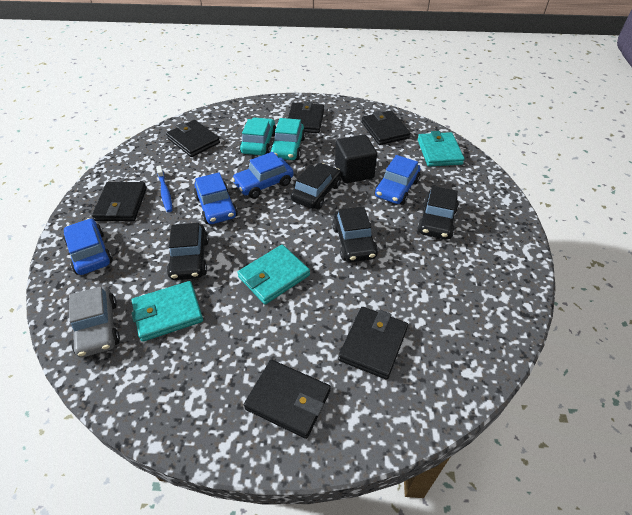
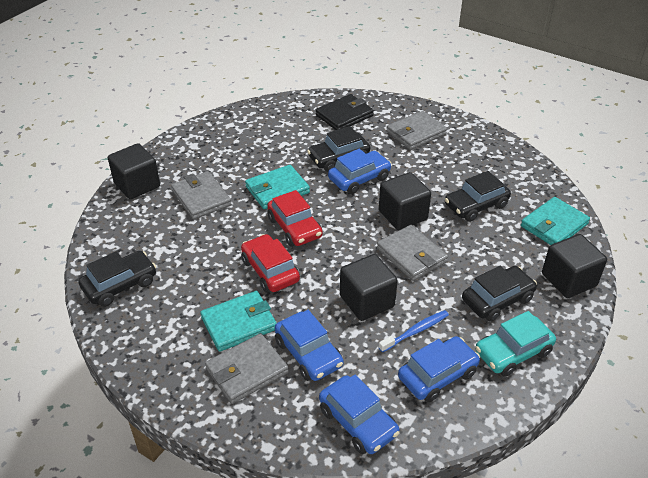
black cube: 1 -> 4
black wallet: 6 -> 1
grey car: 1 -> 0
grey wallet: 0 -> 4
red car: 0 -> 2
turquoise car: 2 -> 1

